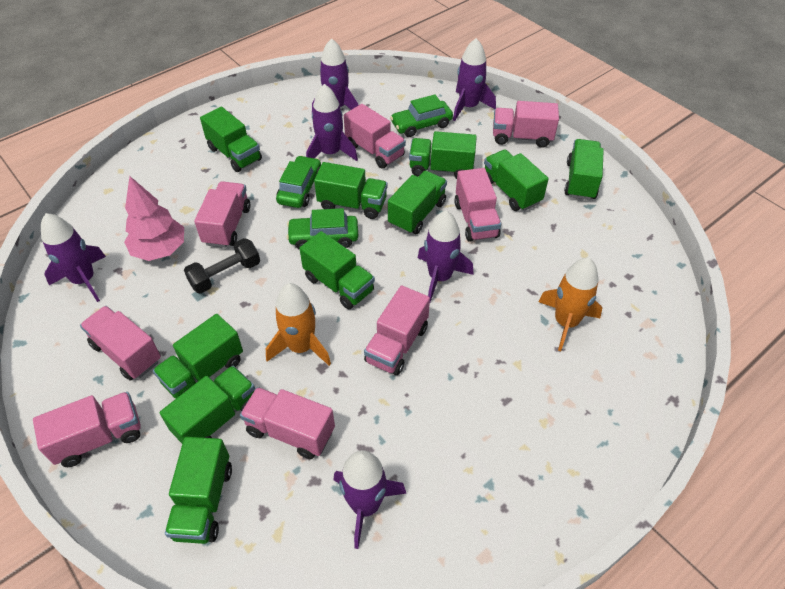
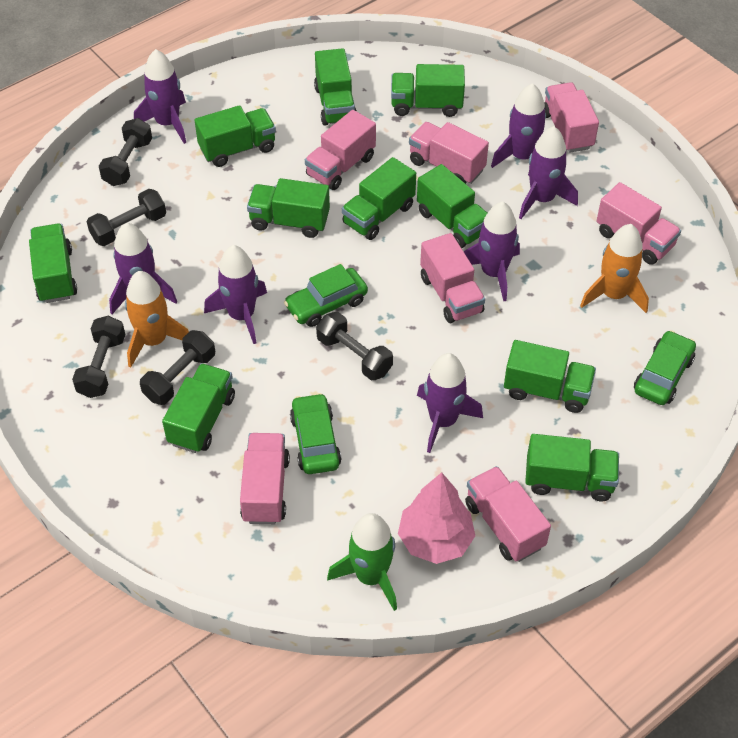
black dumbbell: 1 -> 5
green rocket: 0 -> 1
pink truck: 8 -> 7
purple rocket: 6 -> 7

